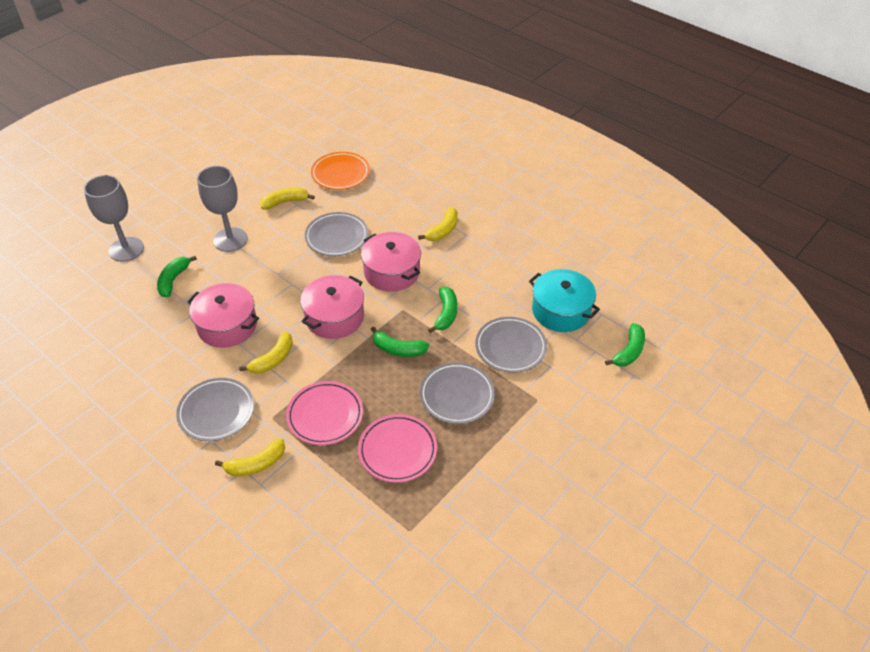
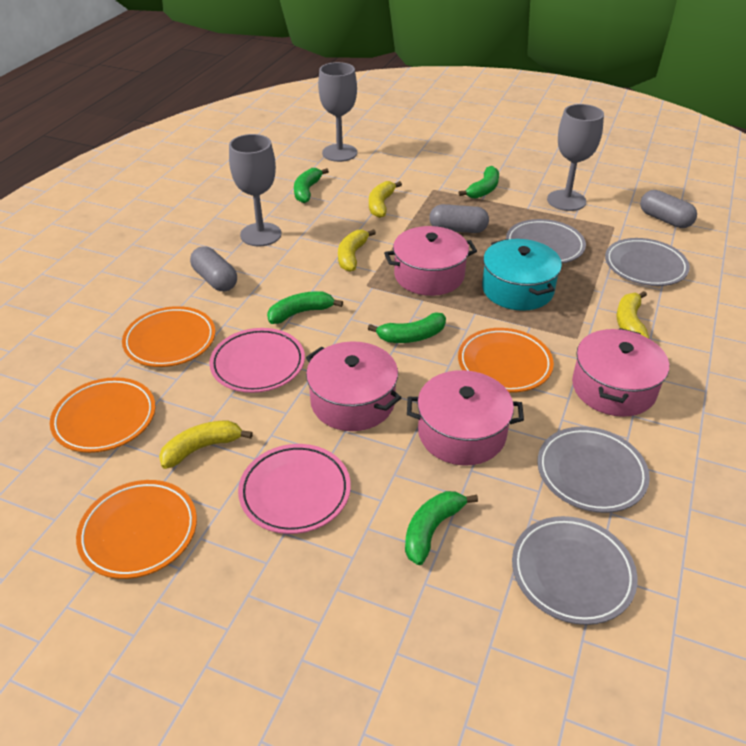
green banana: 4 -> 5
grey capsule: 0 -> 3
grey goblet: 2 -> 3
orange plate: 1 -> 4
pink pot: 3 -> 4

